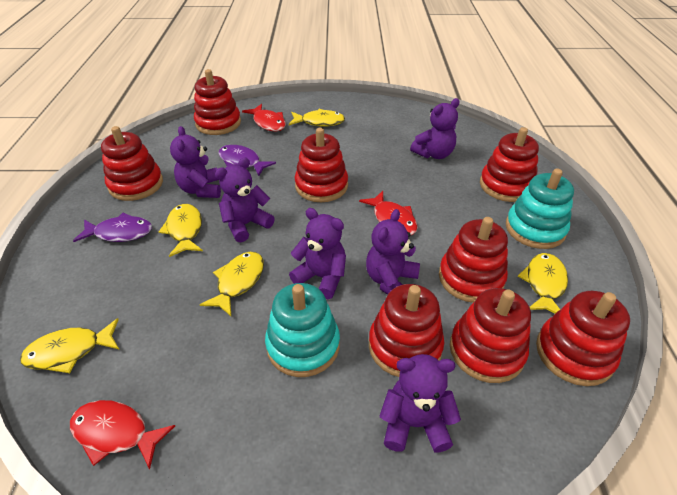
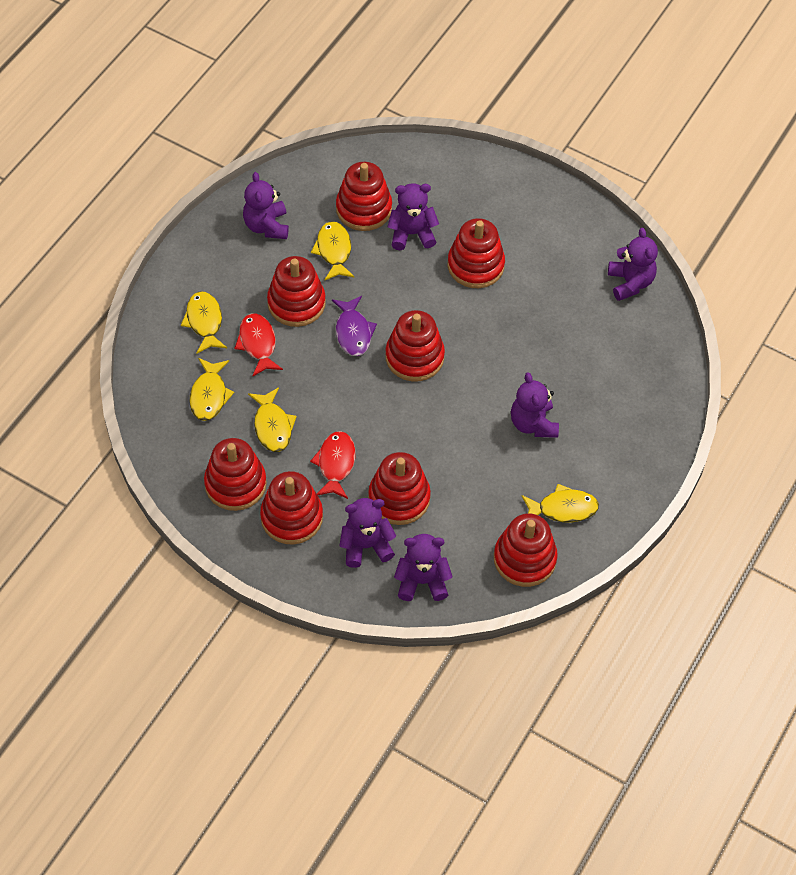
purple fish: 2 -> 1
red fish: 3 -> 2
turquoise stacking toy: 2 -> 0

